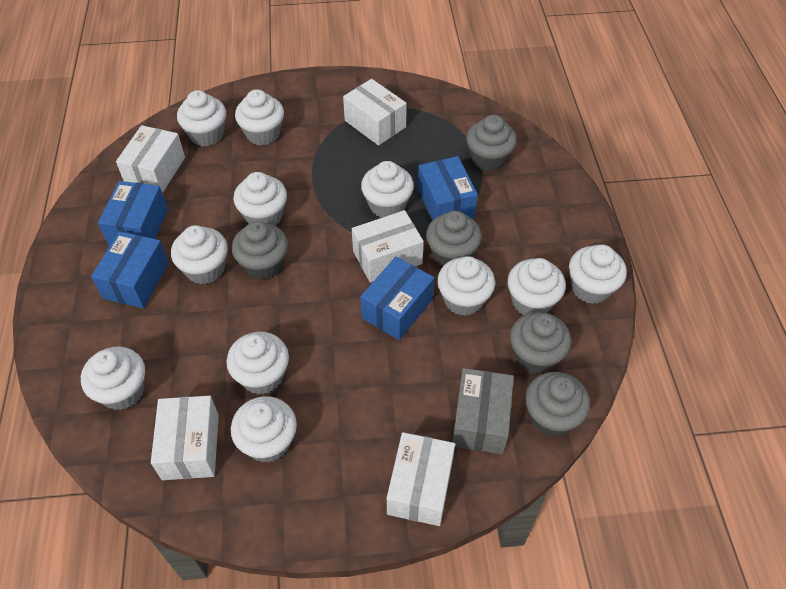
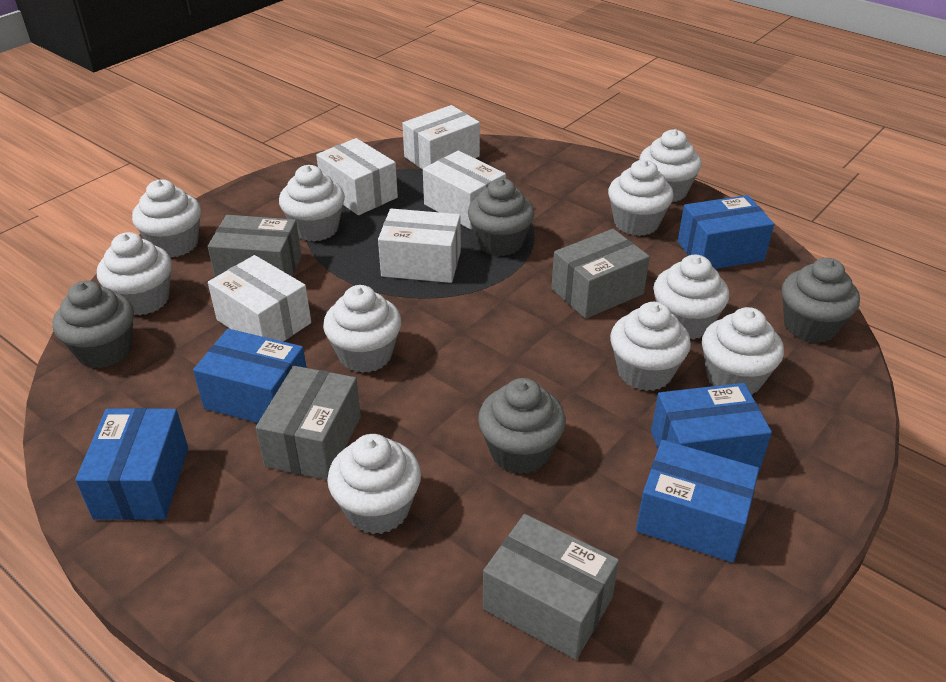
blue box: 4 -> 5
grey box: 1 -> 4
grey cupcake: 5 -> 4
white cupcake: 11 -> 10

